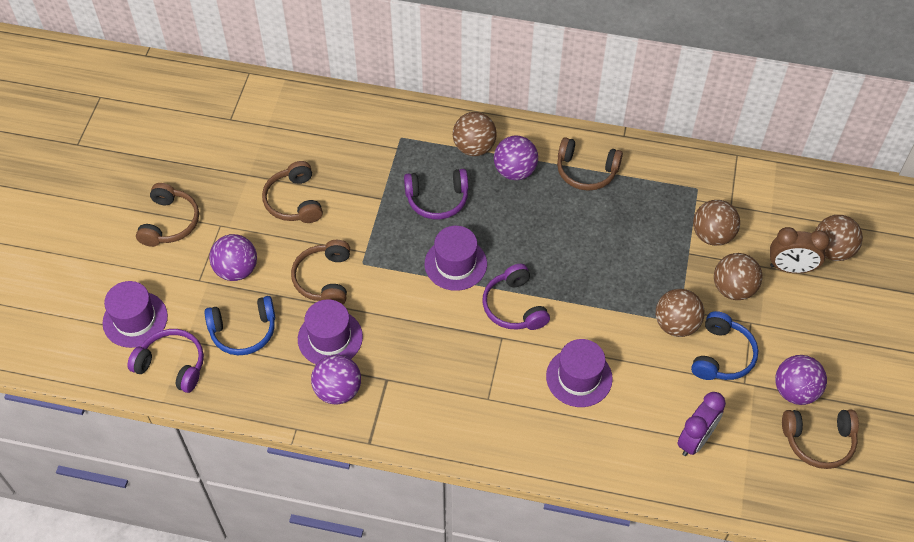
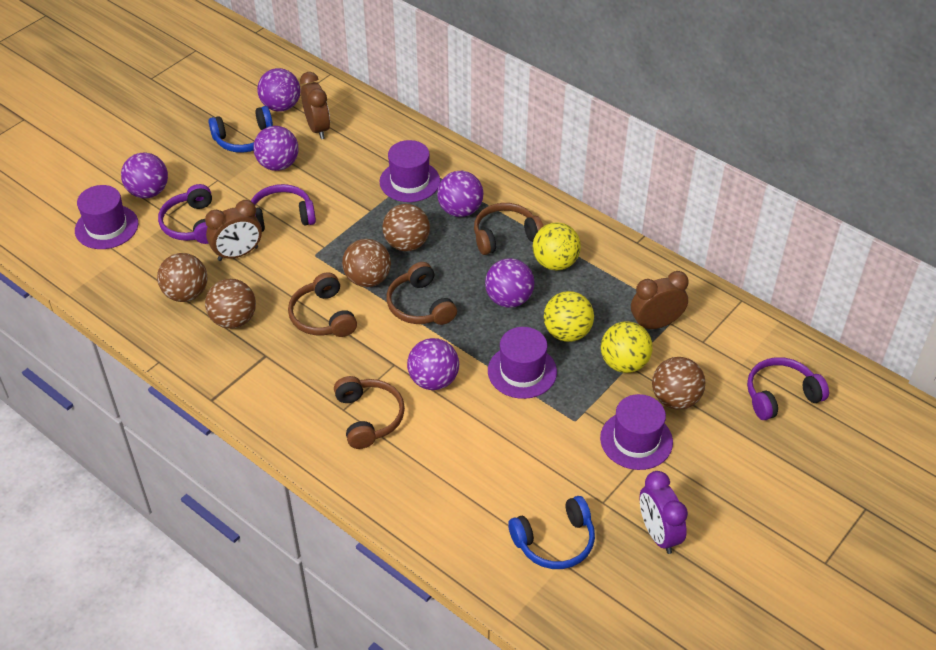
brown clock: 1 -> 3
brown headphones: 5 -> 4
purple ball: 4 -> 6
yellow ball: 0 -> 3

